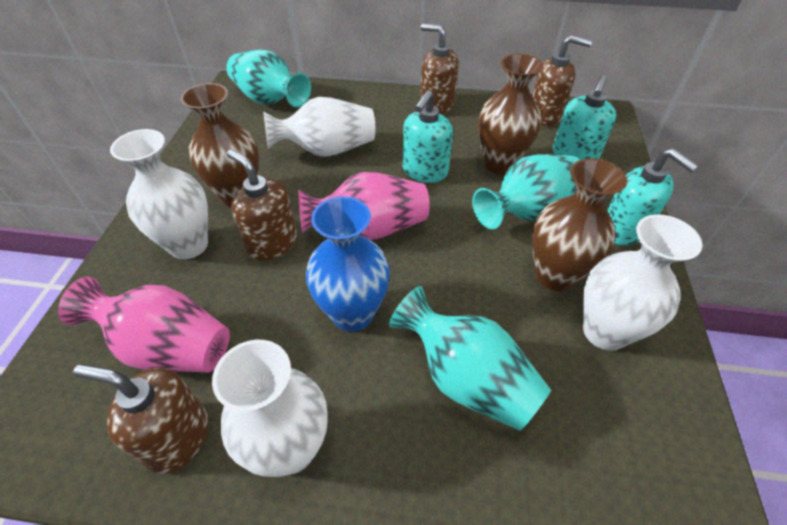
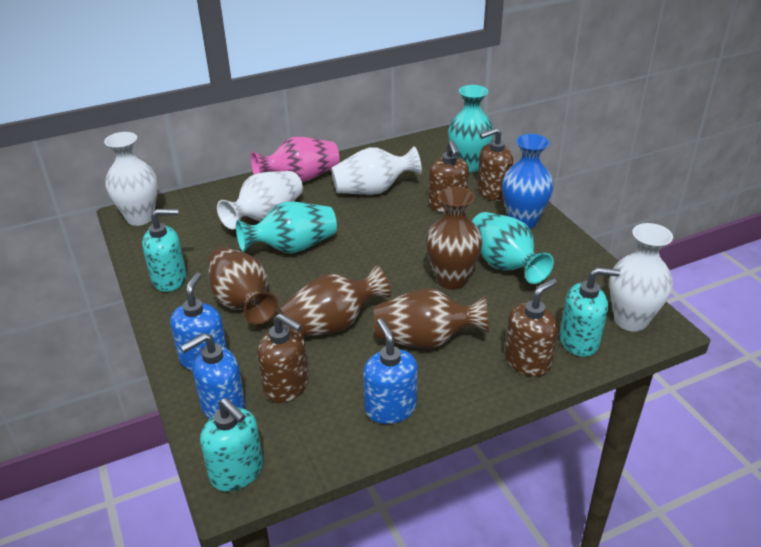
blue soap dispenser: 0 -> 3
brown vase: 3 -> 4
pink vase: 2 -> 1

